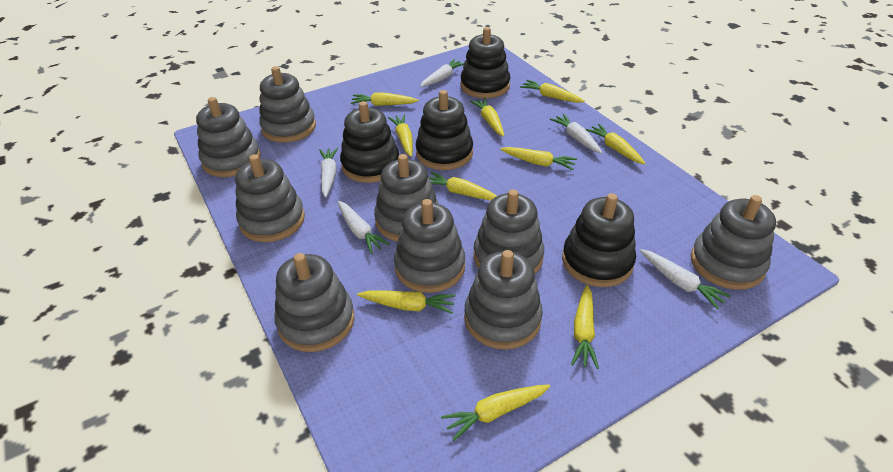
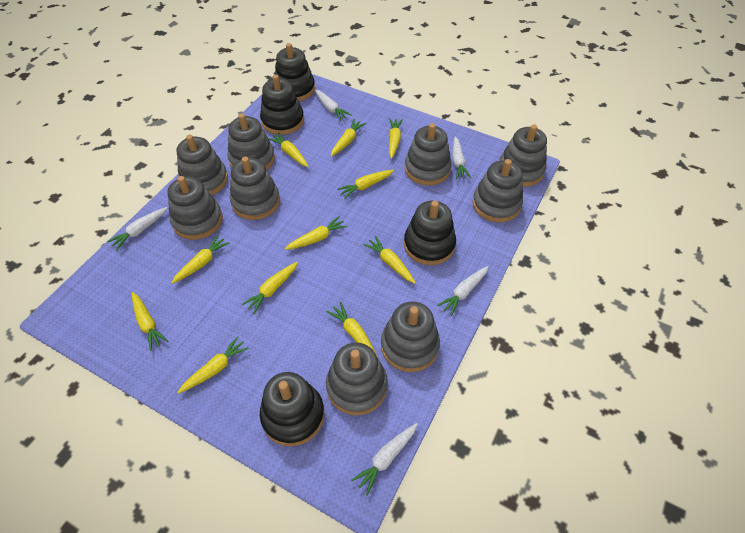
yellow carrot: 10 -> 11

